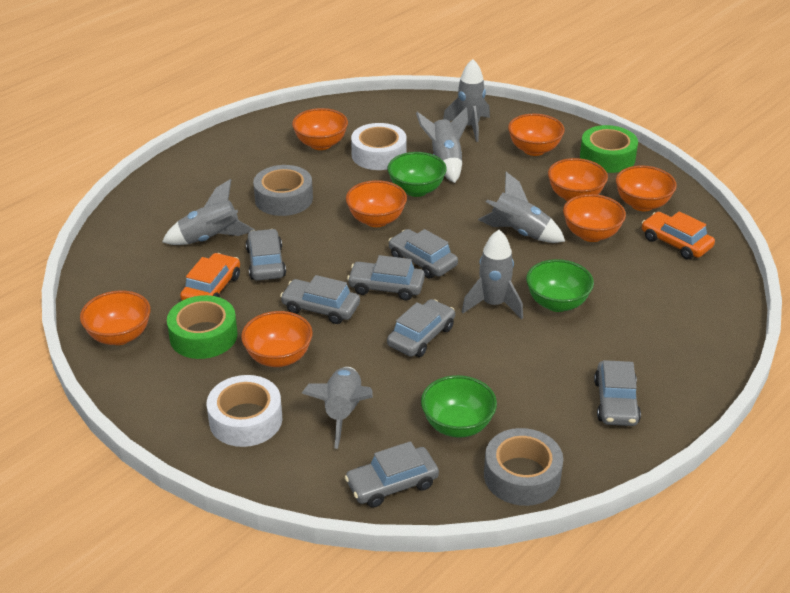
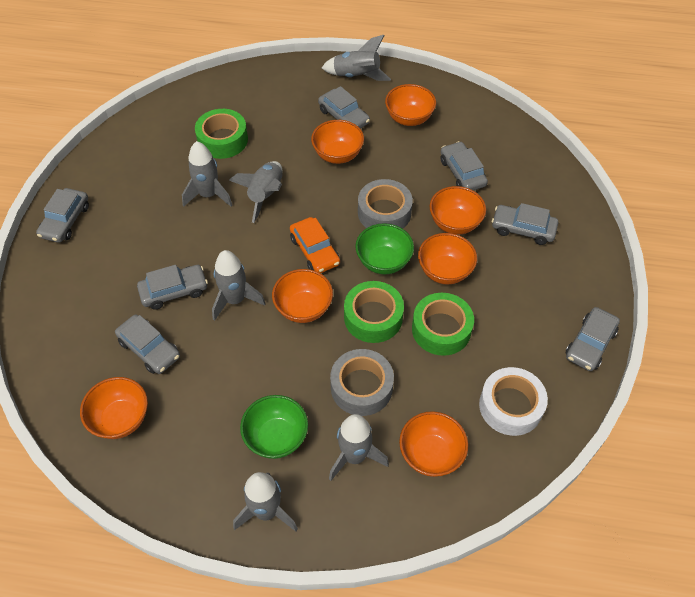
green bowl: 3 -> 2
green tape: 2 -> 3
orange bowl: 8 -> 7
orange car: 2 -> 1
white tape: 2 -> 1

